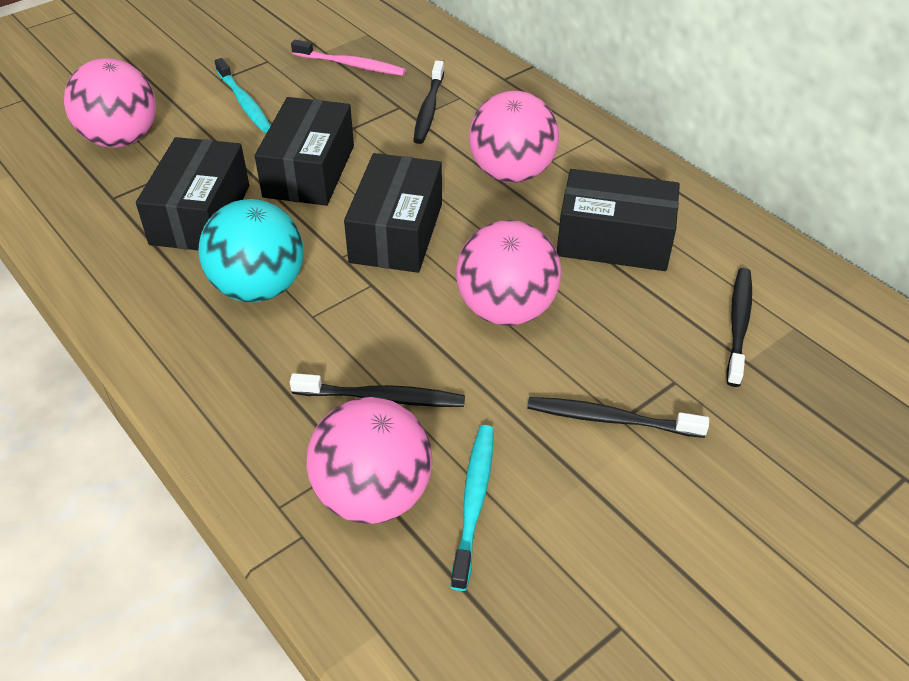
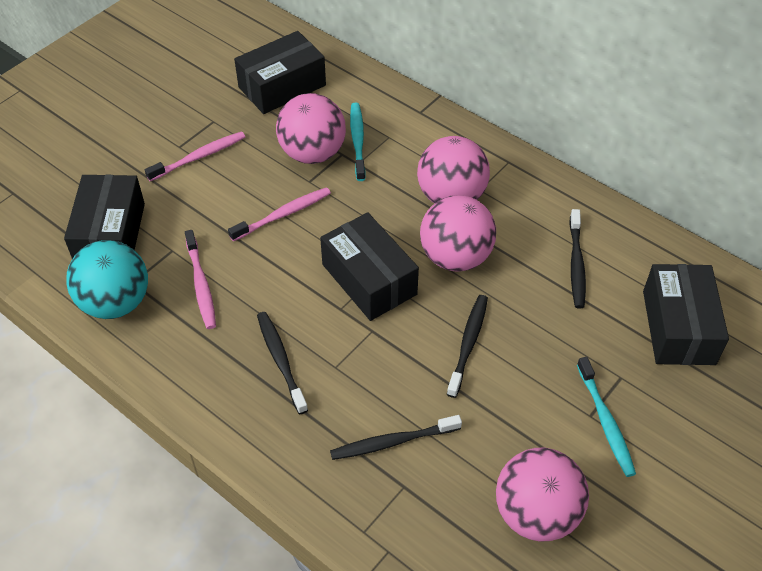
pink toothbrush: 1 -> 3

